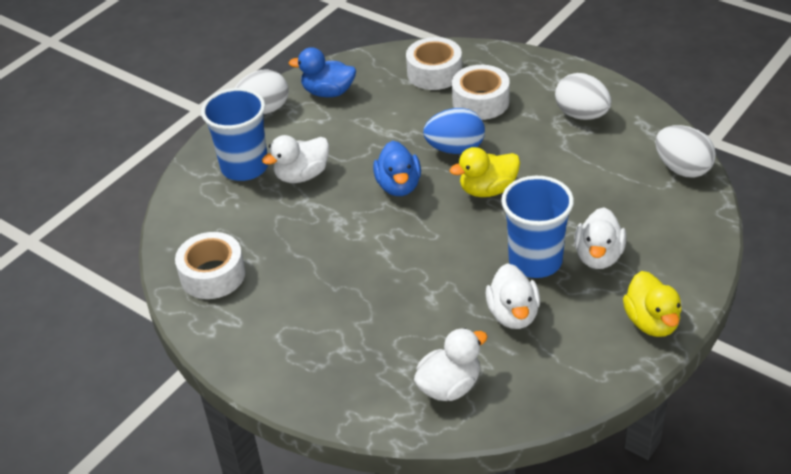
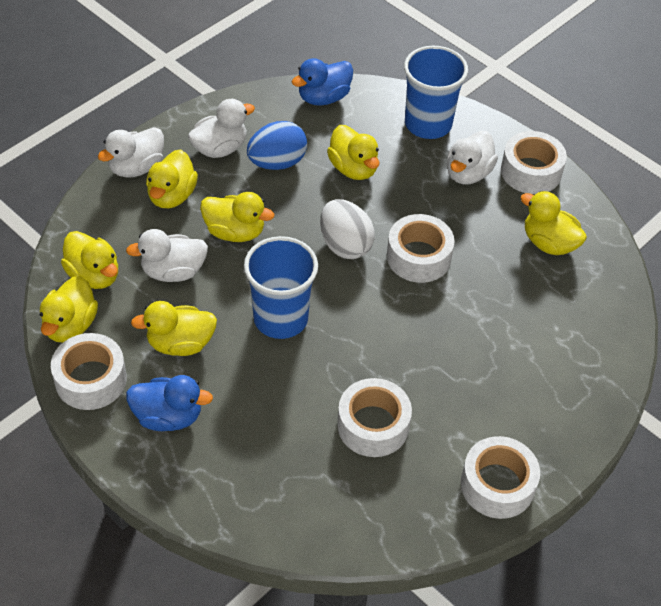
white egg: 3 -> 1
white tape: 3 -> 5
yellow duck: 2 -> 7

